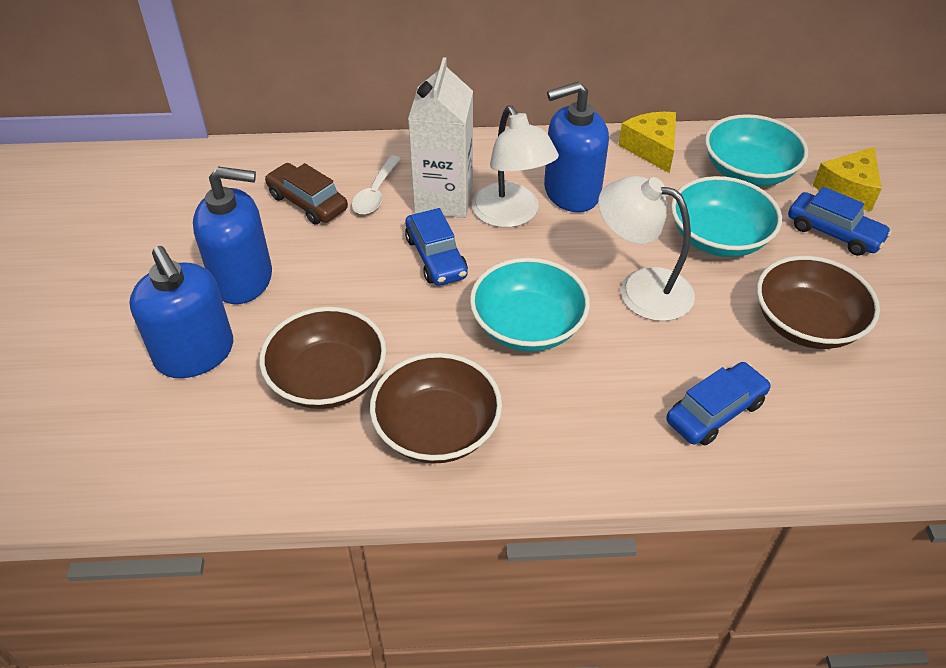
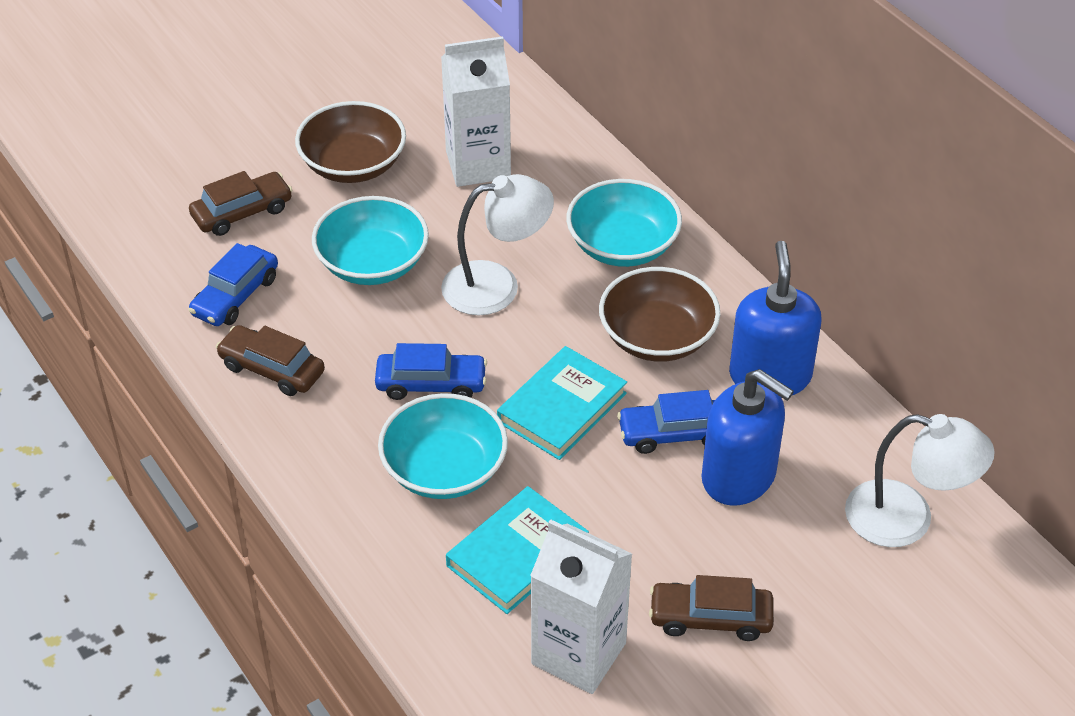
blue soap dispenser: 3 -> 2
brown bowl: 3 -> 2
brown car: 1 -> 3
turquoise book: 0 -> 2
white carton: 1 -> 2
white spoon: 1 -> 0
yellow cheese: 2 -> 0

